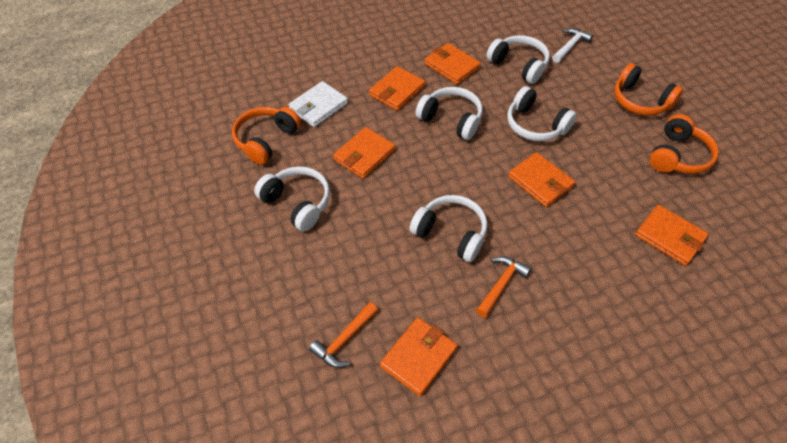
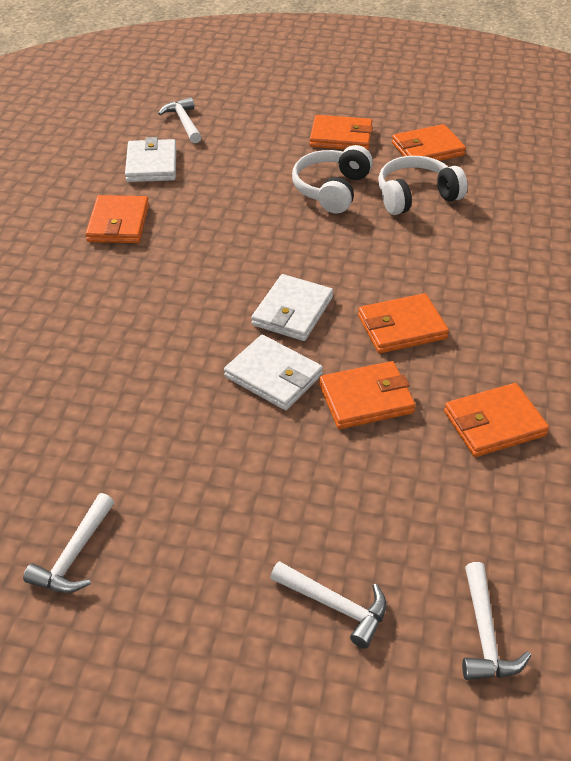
orange hammer: 2 -> 0
orange headphones: 3 -> 0
white hammer: 1 -> 4
white headphones: 5 -> 2
white wallet: 1 -> 3

